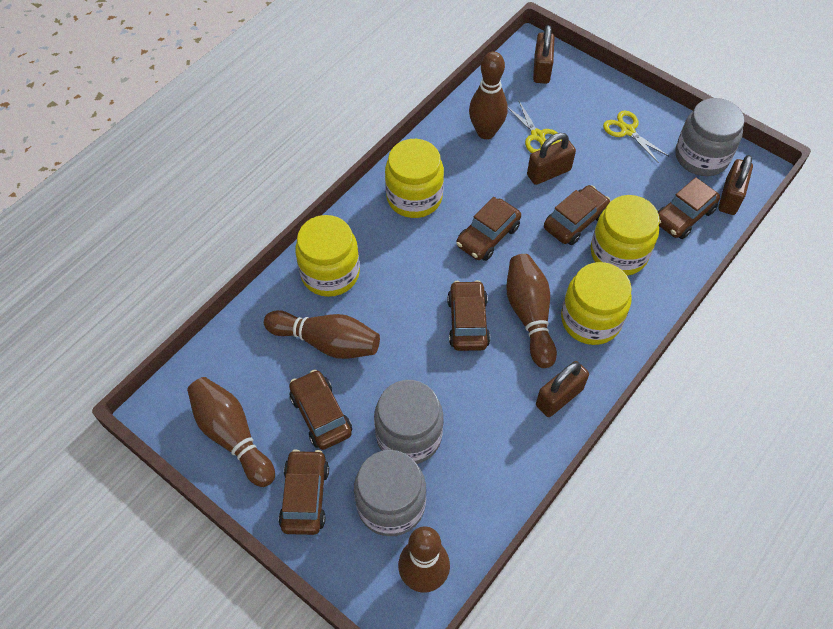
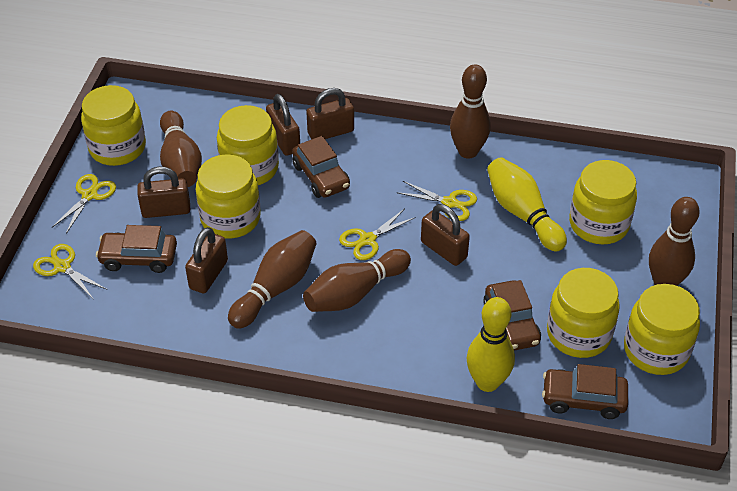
brown car: 6 -> 4
brown padlock: 4 -> 5
grey jar: 3 -> 0
yellow bowling pin: 0 -> 2
yellow jar: 4 -> 6
yellow scissors: 2 -> 4

